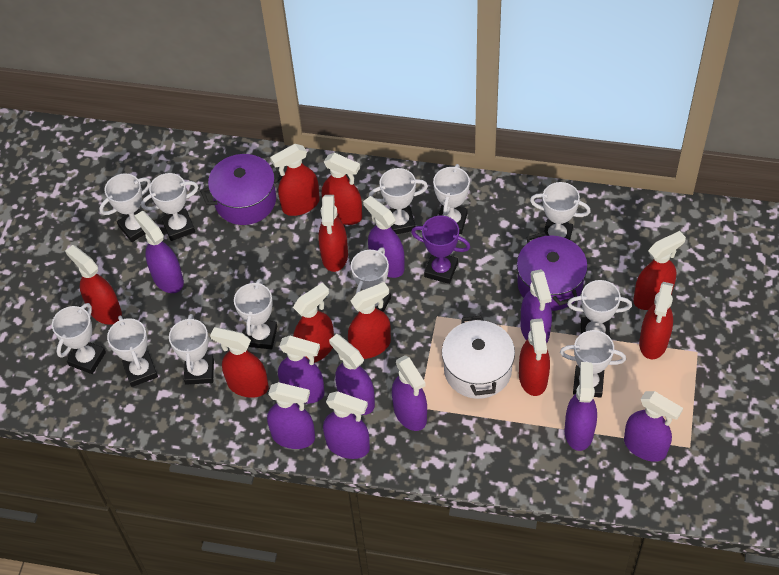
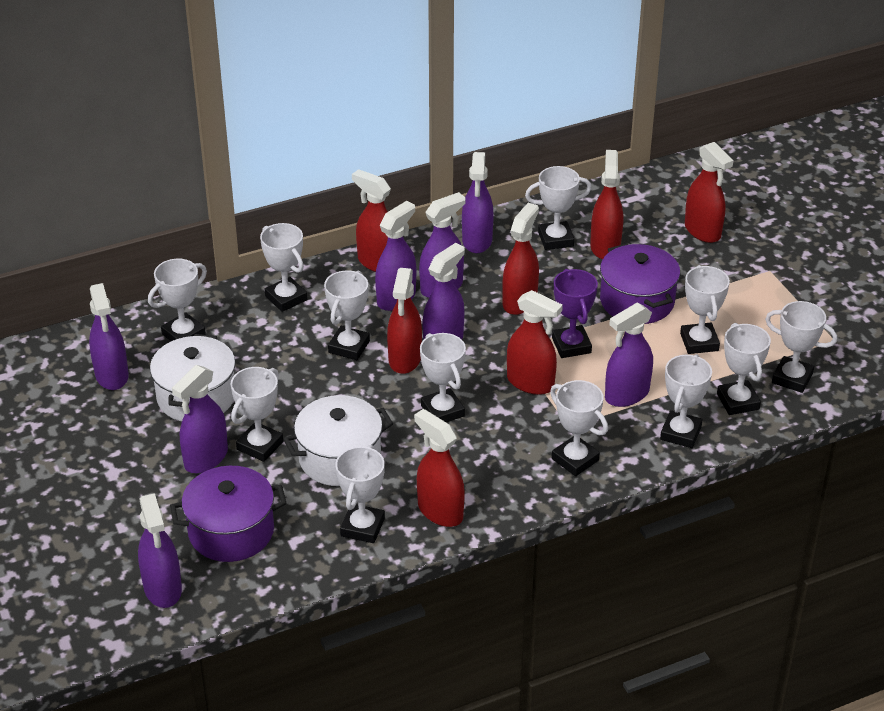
purple spray bottle: 10 -> 8
red spray bottle: 10 -> 7
white pot: 1 -> 2

